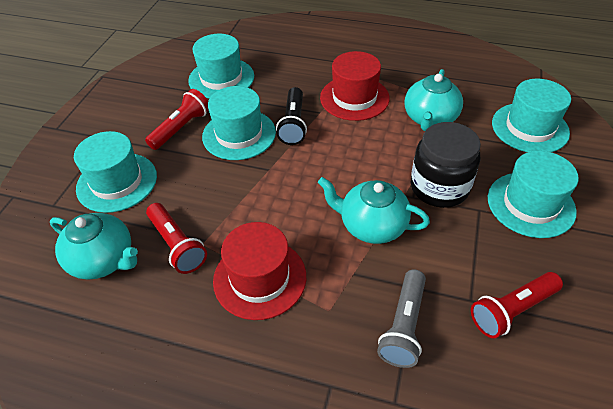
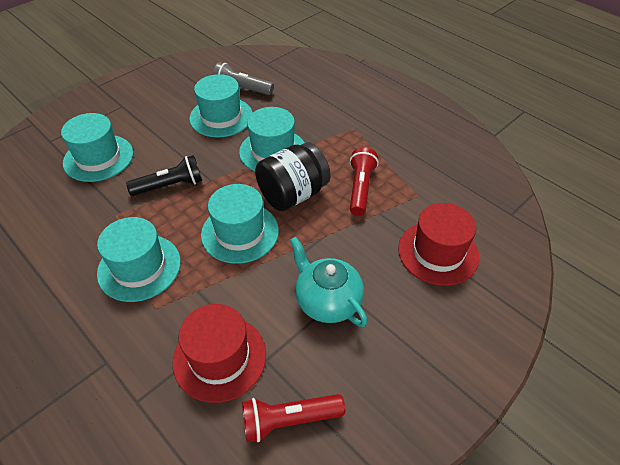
red flashlight: 3 -> 2
turquoise teapot: 3 -> 1

